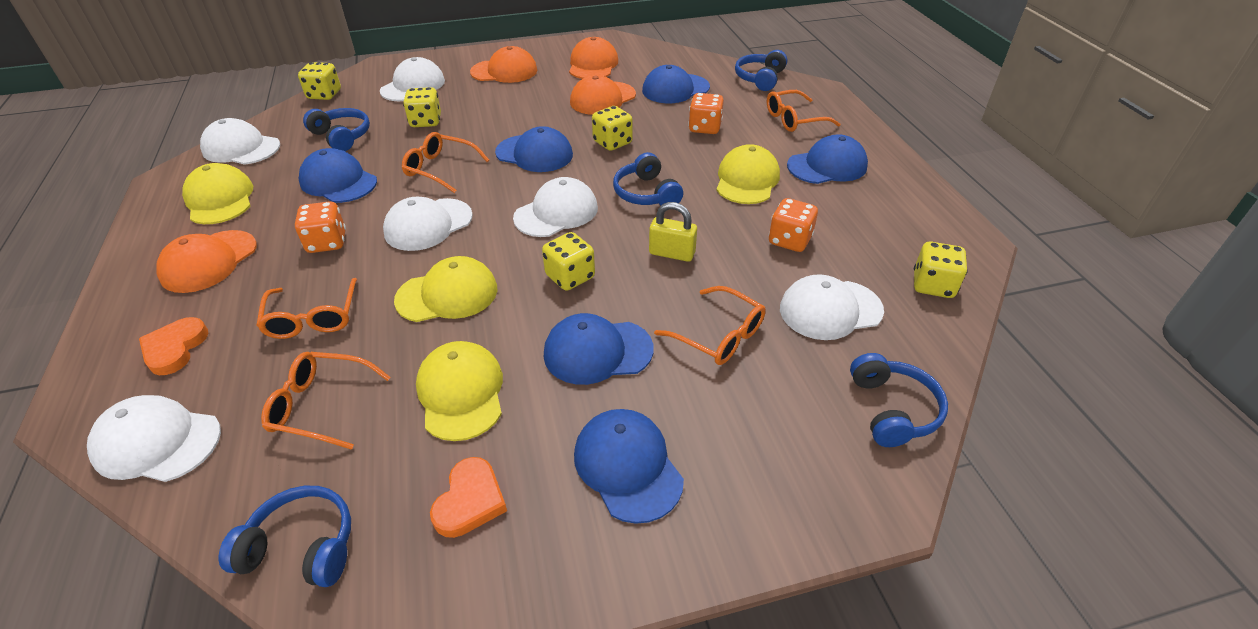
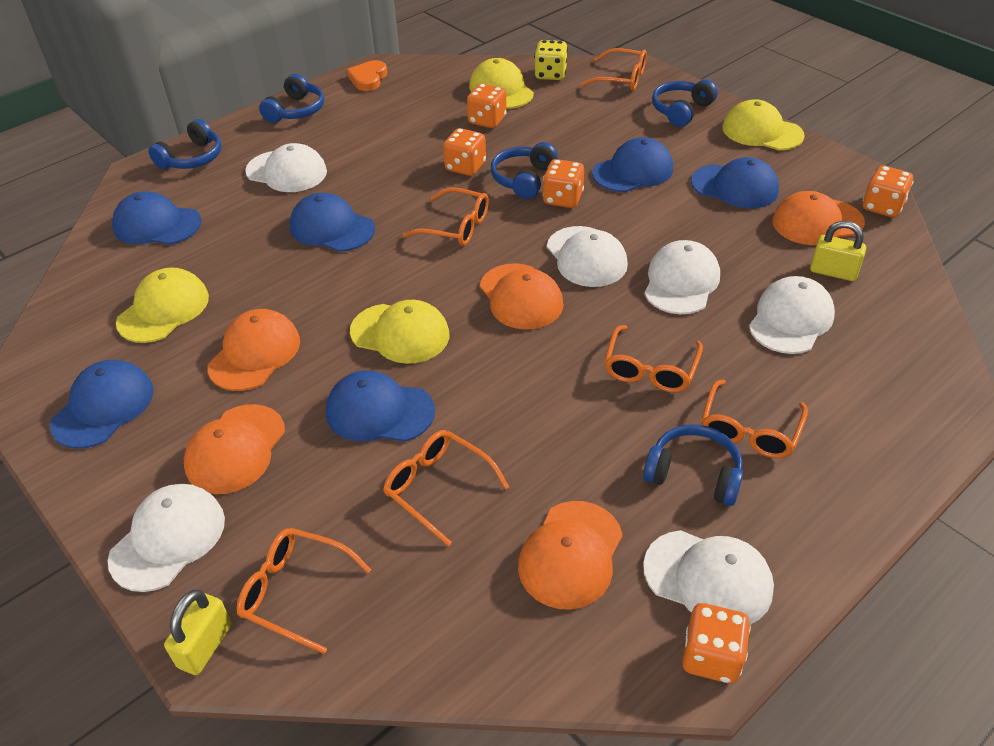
orange cap: 4 -> 5
orange dice: 3 -> 5
orange glasses: 5 -> 6
orange heart: 2 -> 1
yellow dice: 5 -> 1
yellow padlock: 1 -> 2

